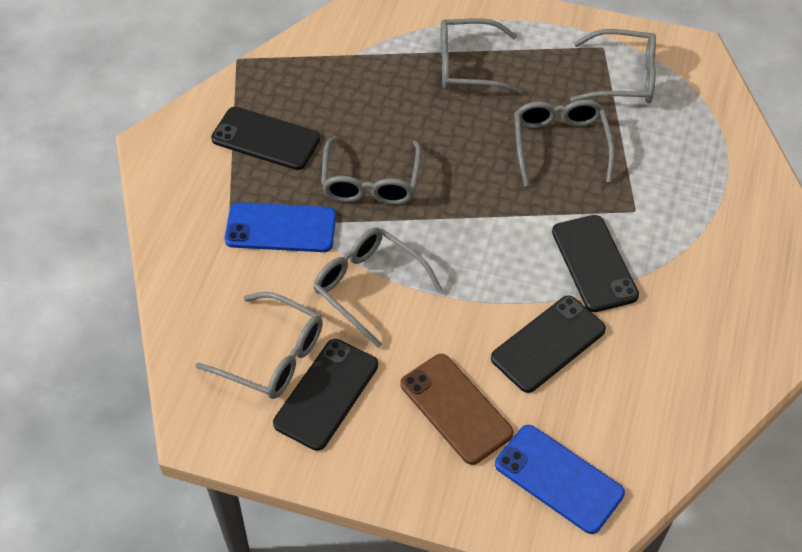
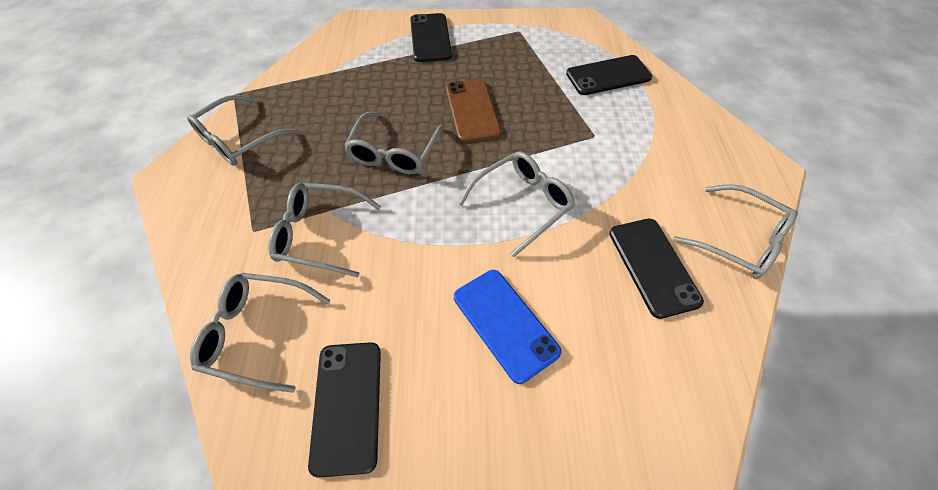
blue phone: 2 -> 1

